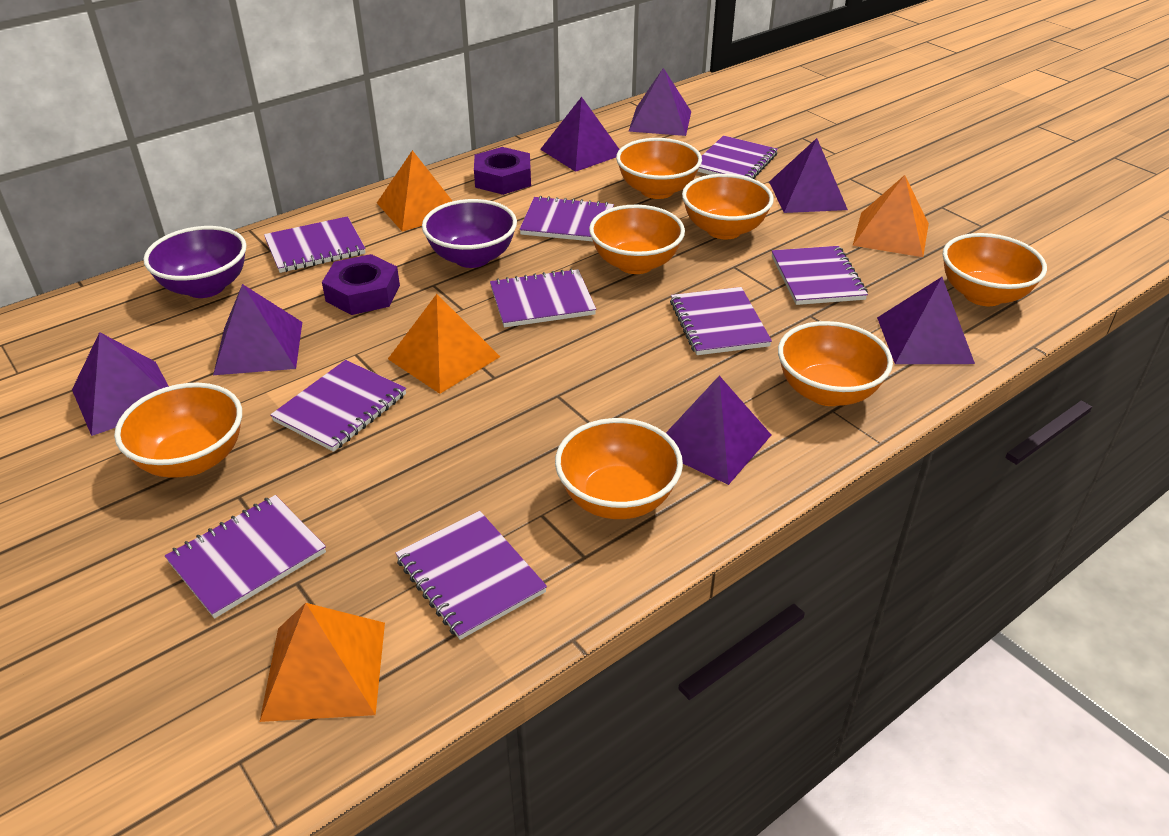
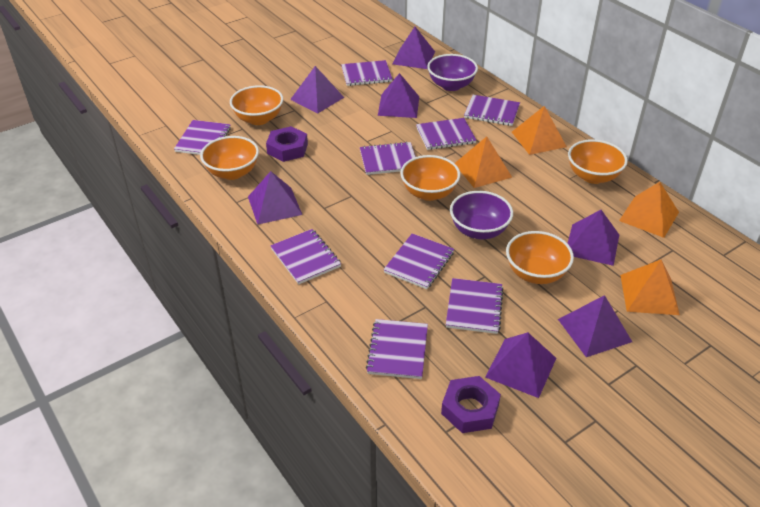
orange bowl: 7 -> 5

